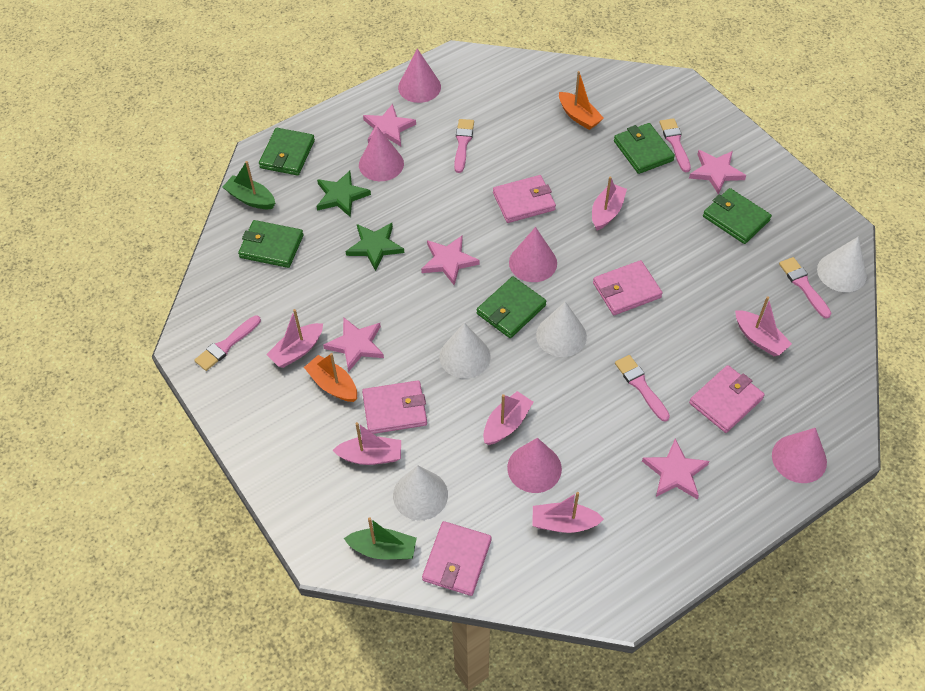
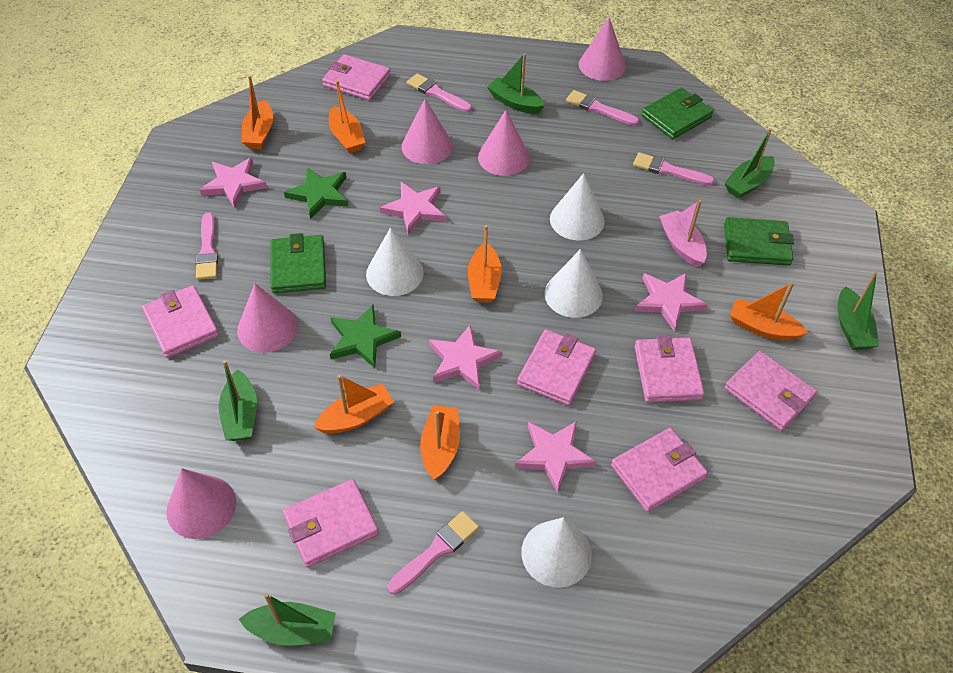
green boat: 2 -> 5
green wallet: 5 -> 3
orange boat: 2 -> 6
pink boat: 6 -> 1
pink wallet: 5 -> 7

